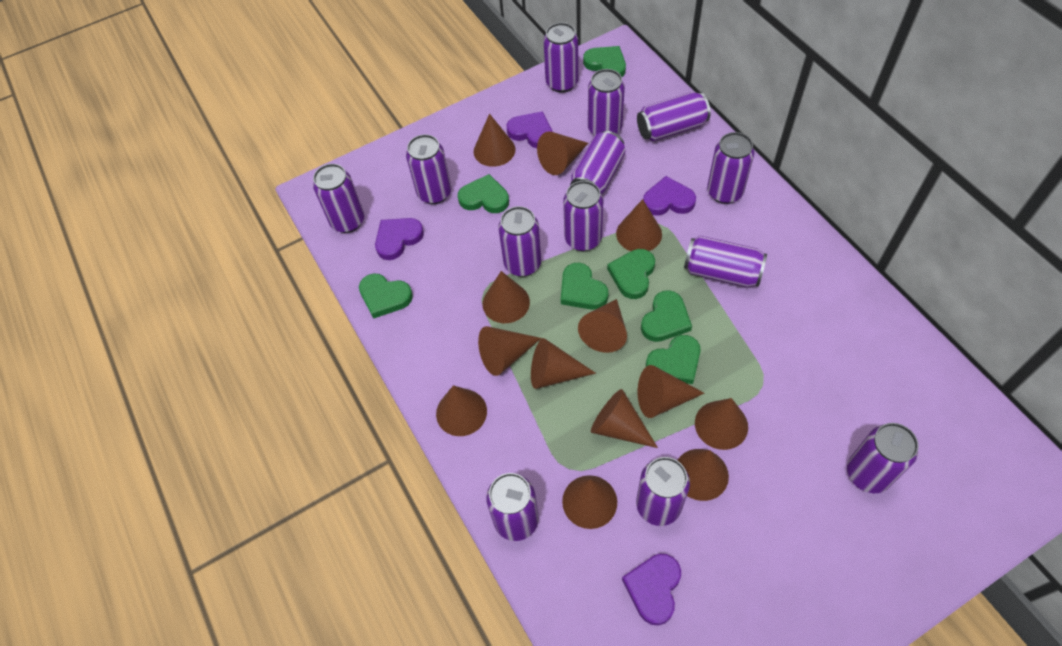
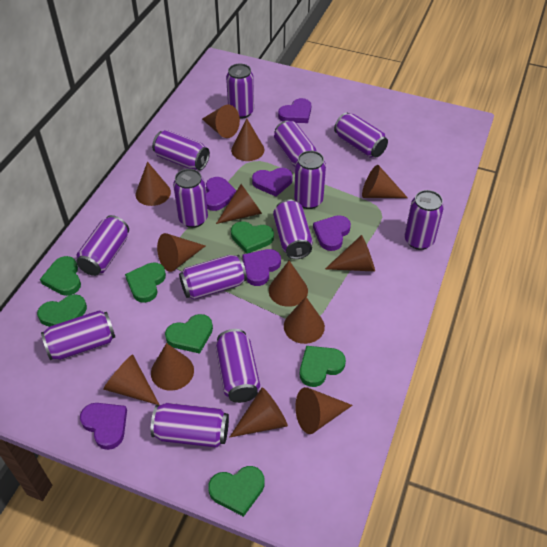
purple heart: 4 -> 6

